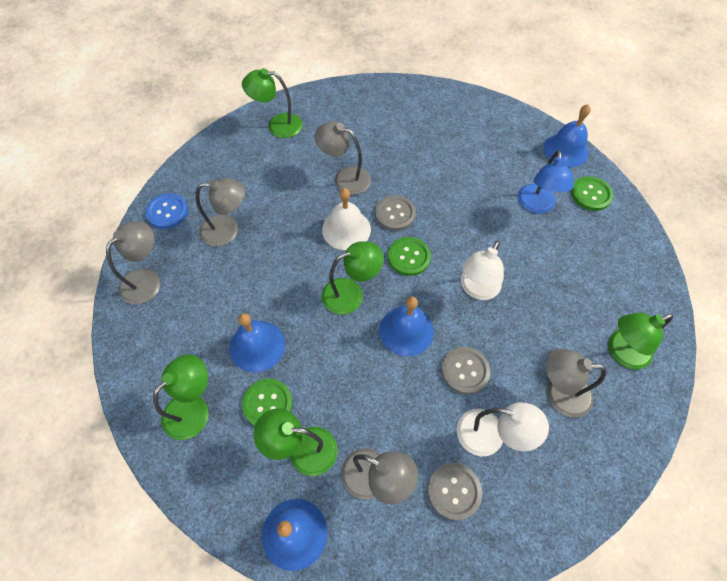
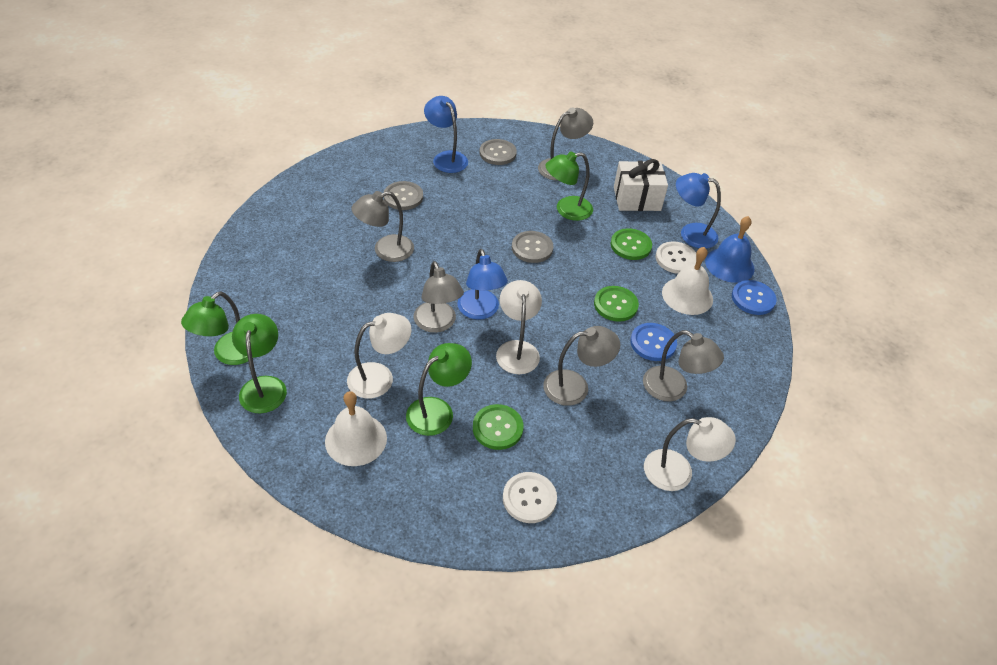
blue bell: 4 -> 1
blue button: 1 -> 2
blue lamp: 1 -> 3
green lamp: 5 -> 4
white bell: 1 -> 2
white button: 0 -> 2
white gift: 0 -> 1
white lamp: 2 -> 3

